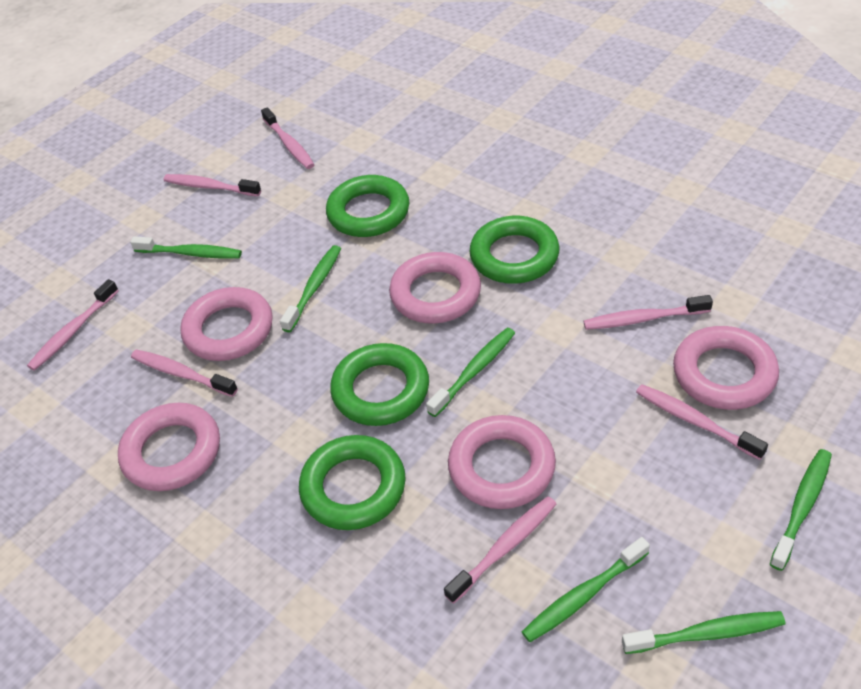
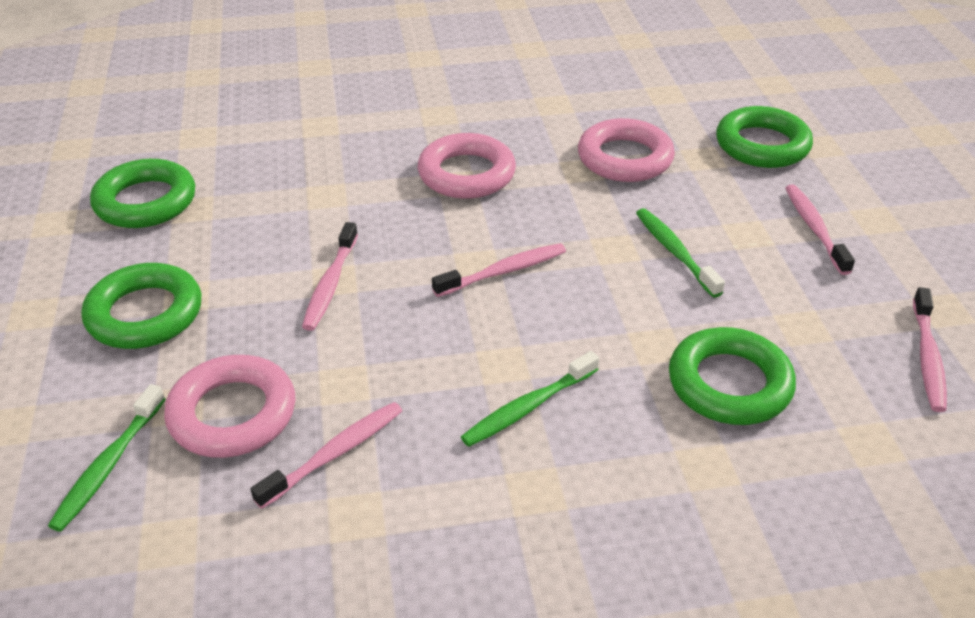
green toothbrush: 6 -> 3
pink ring: 5 -> 3
pink toothbrush: 7 -> 5

